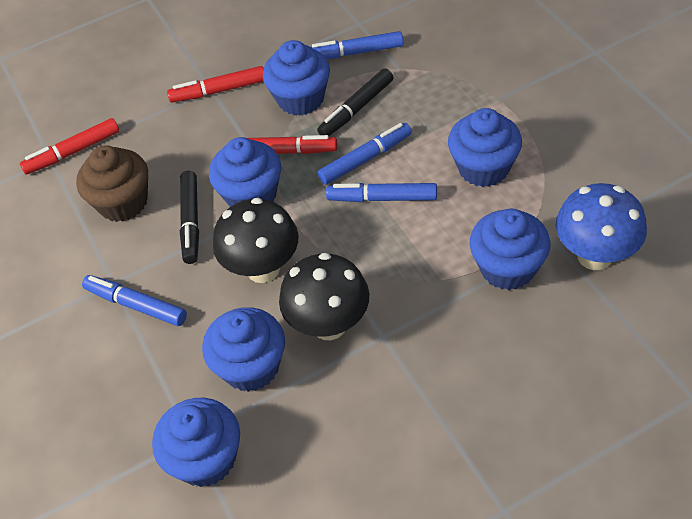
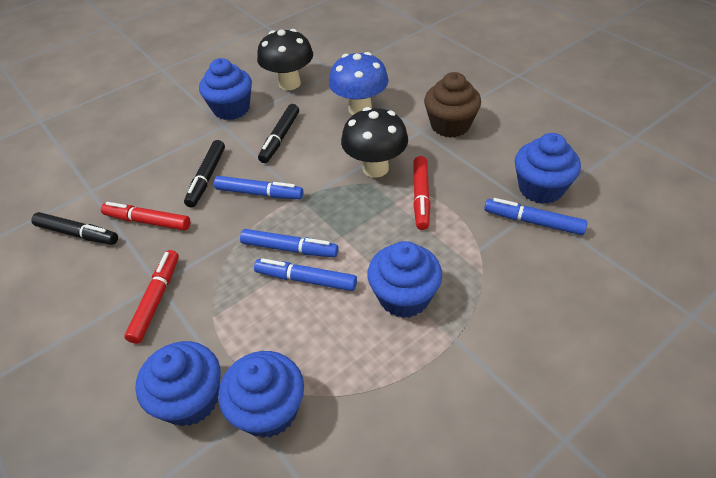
black marker: 2 -> 3
blue cupcake: 6 -> 5

